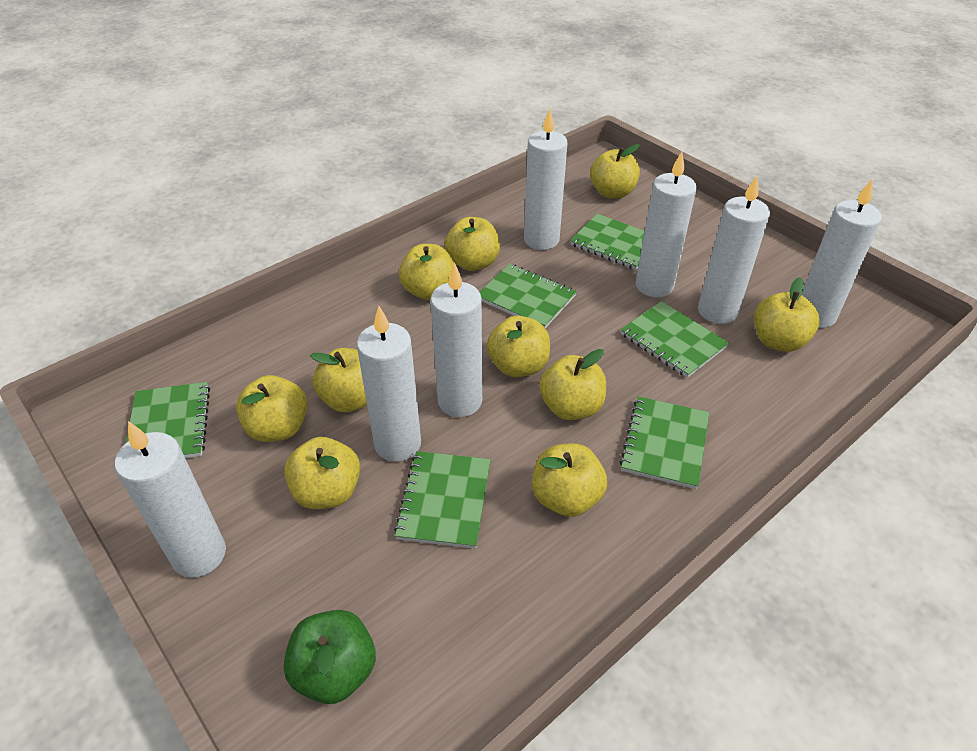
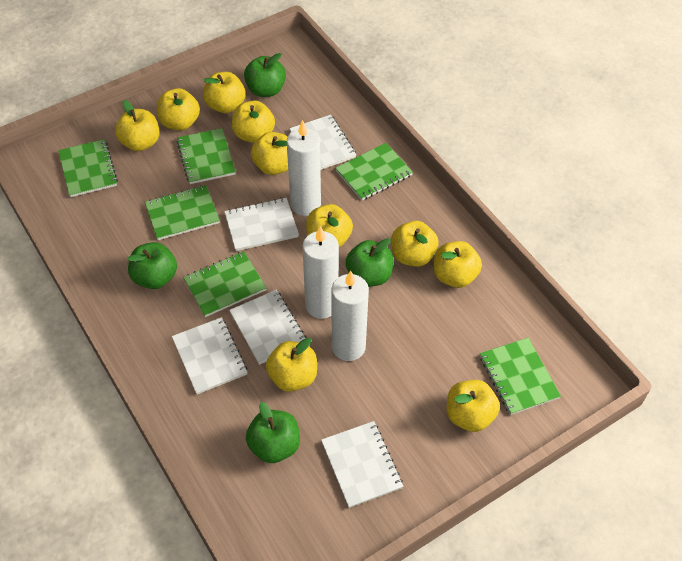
green apple: 1 -> 4
white candle: 7 -> 3
white notebook: 0 -> 5

